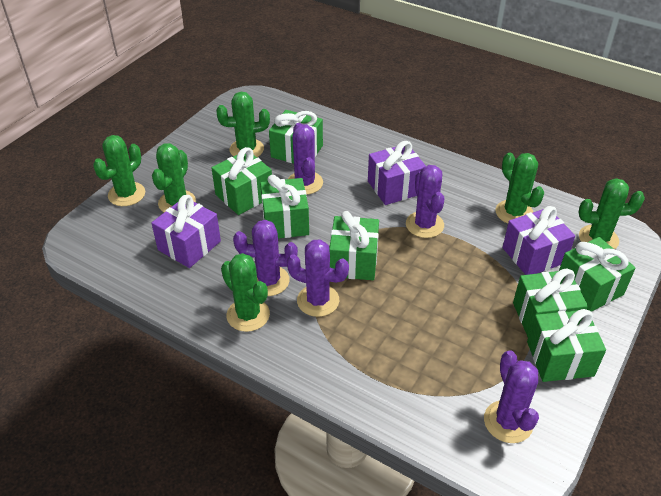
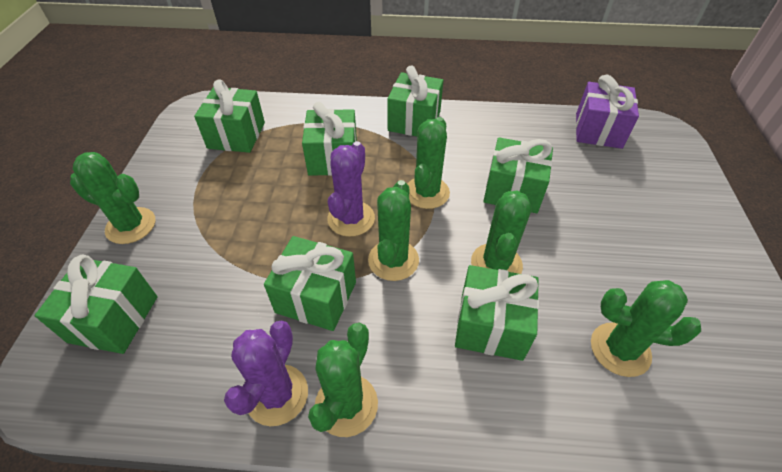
purple cactus: 5 -> 2
purple gift: 3 -> 1

